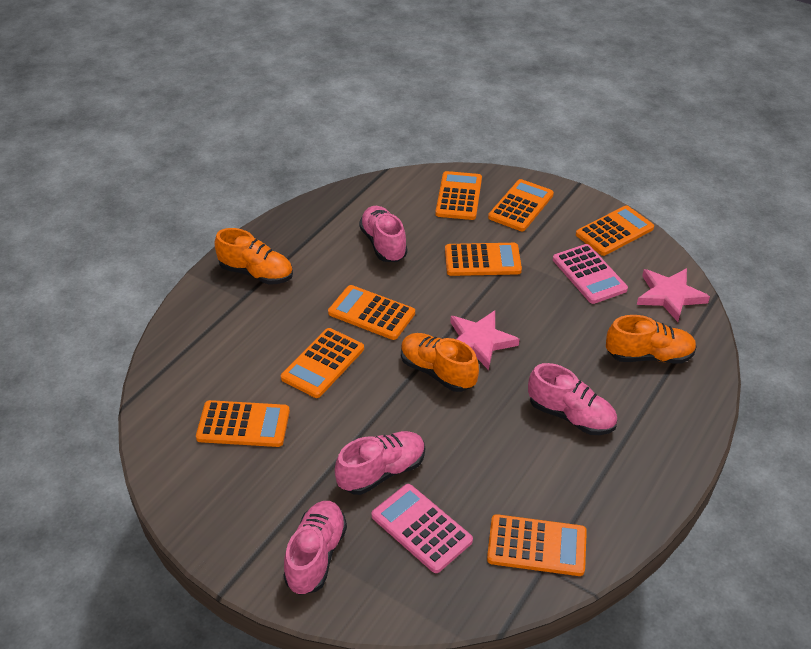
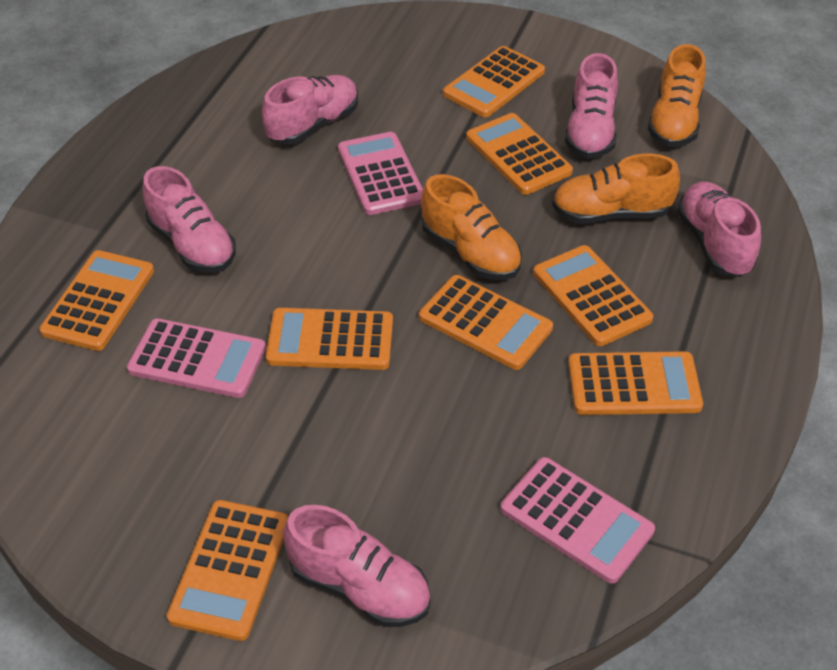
pink calculator: 2 -> 3
pink shoe: 4 -> 5
pink star: 2 -> 0

